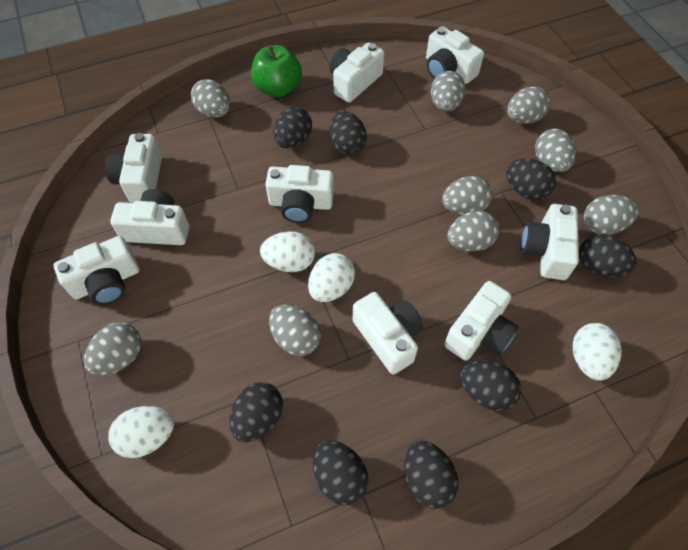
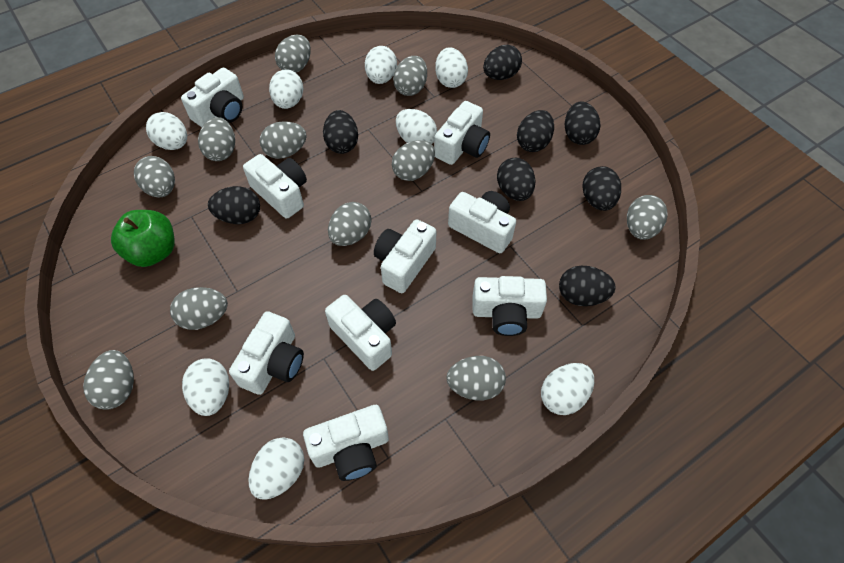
grey egg: 9 -> 11
white egg: 4 -> 8

